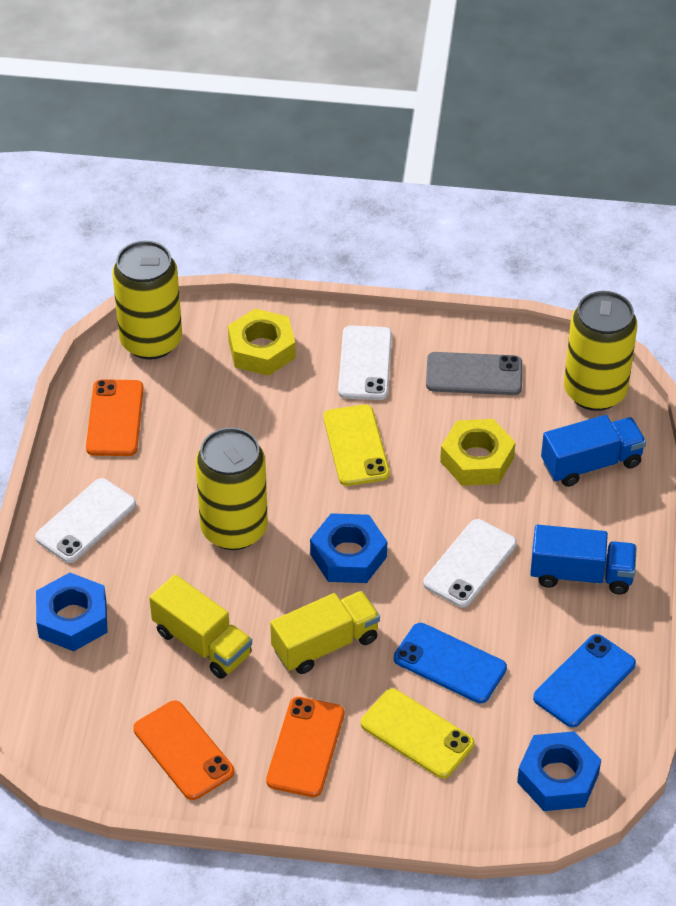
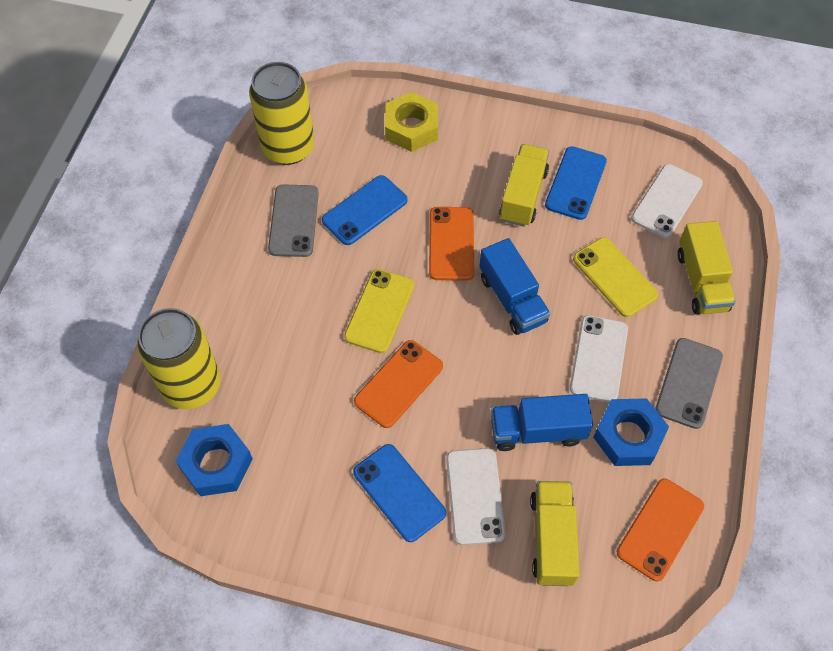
blue nut: 3 -> 2
blue phone: 2 -> 3
grey phone: 1 -> 2
yellow can: 3 -> 2
yellow nut: 2 -> 1
yellow truck: 2 -> 3

